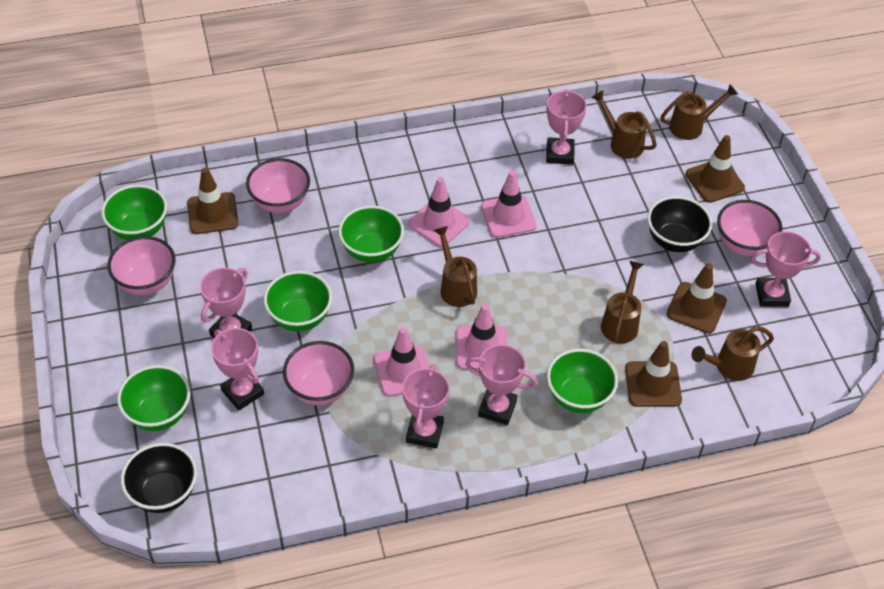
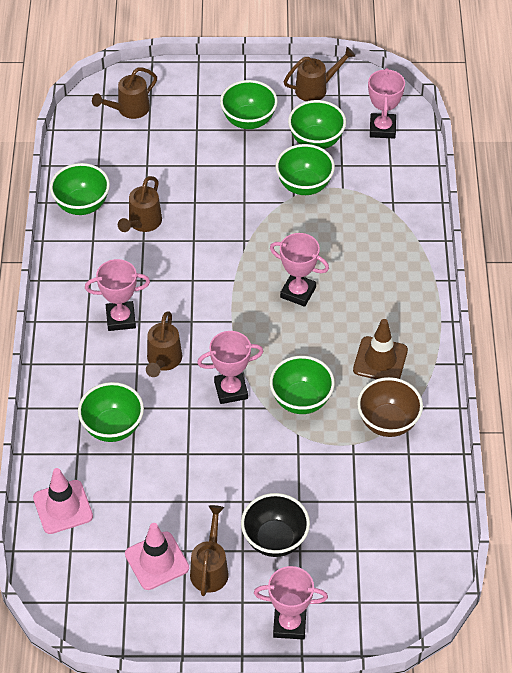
black bowl: 2 -> 1
brown bowl: 0 -> 1
brown traffic cone: 4 -> 1
green bowl: 5 -> 6
pink bowl: 4 -> 0
pink traffic cone: 4 -> 2
pink trophy: 6 -> 5

